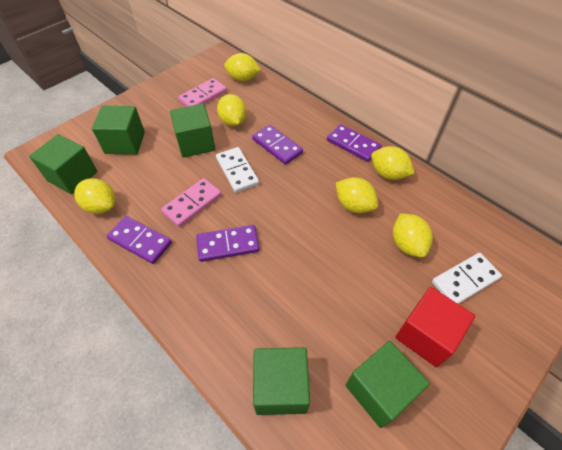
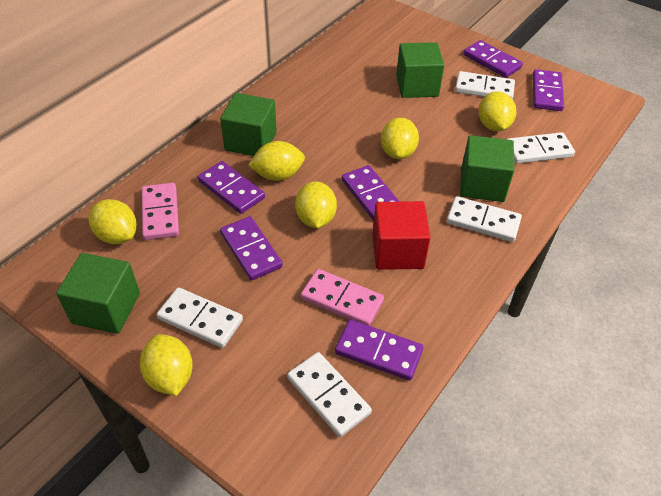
green cube: 5 -> 4
purple domino: 4 -> 6
white domino: 2 -> 5

